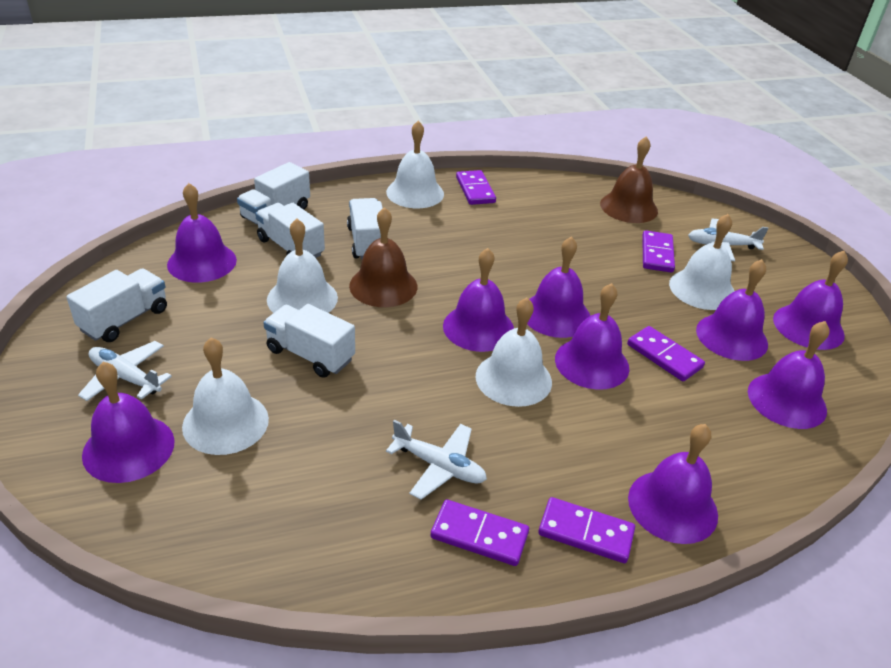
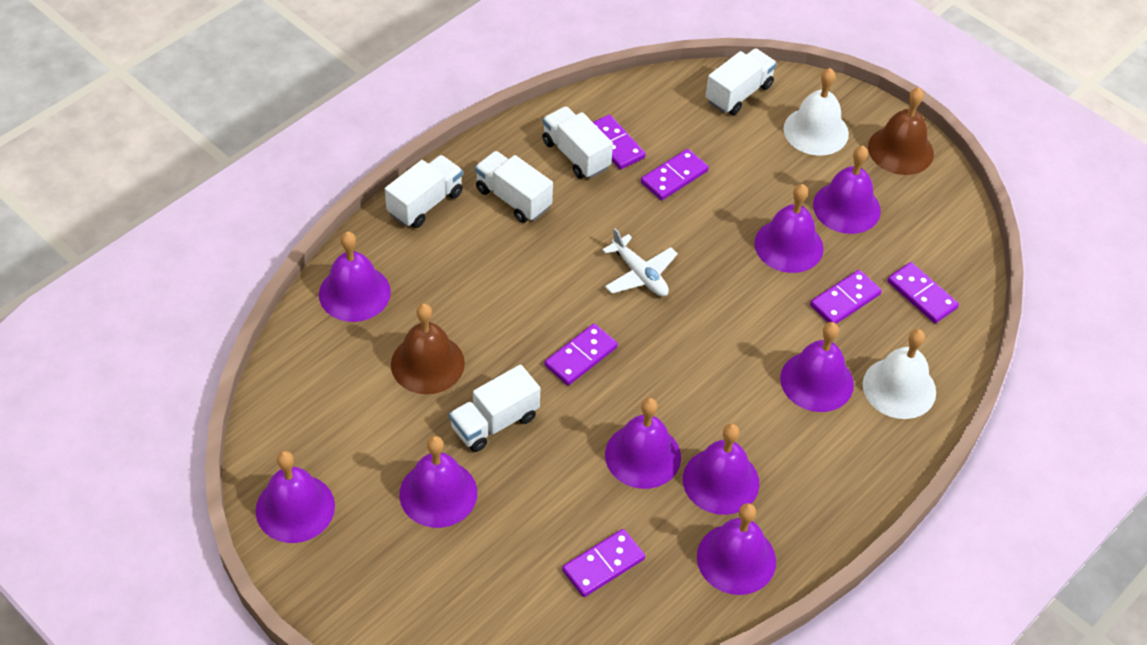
purple domino: 5 -> 6
white bell: 5 -> 2
white plane: 3 -> 1

